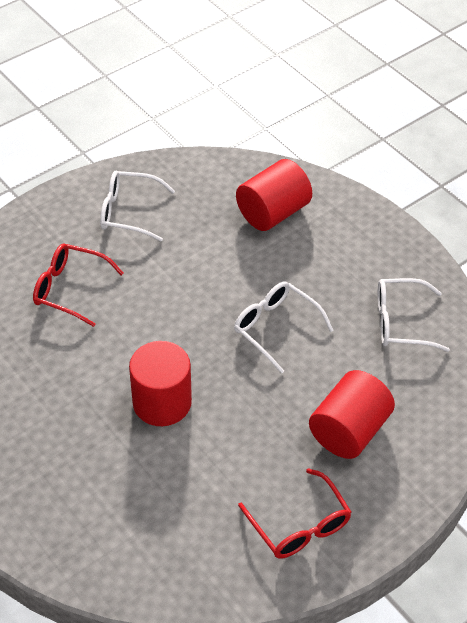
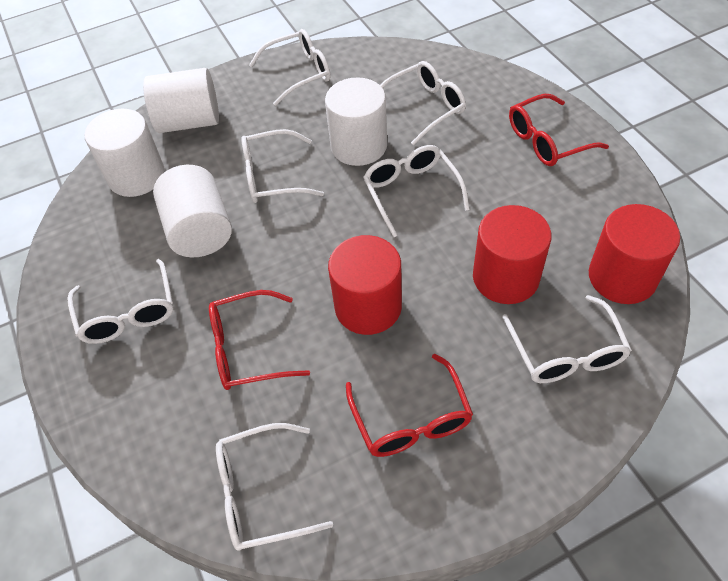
red glasses: 2 -> 3
white cylinder: 0 -> 4
white glasses: 3 -> 7

